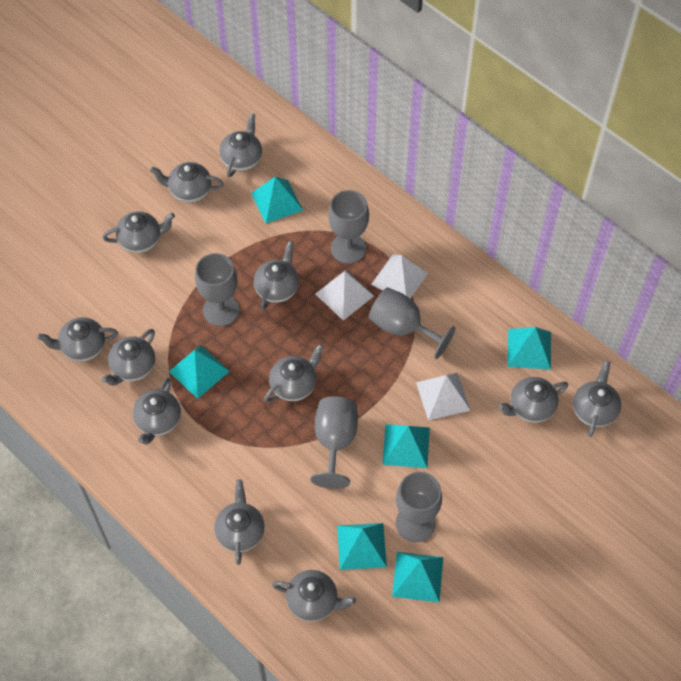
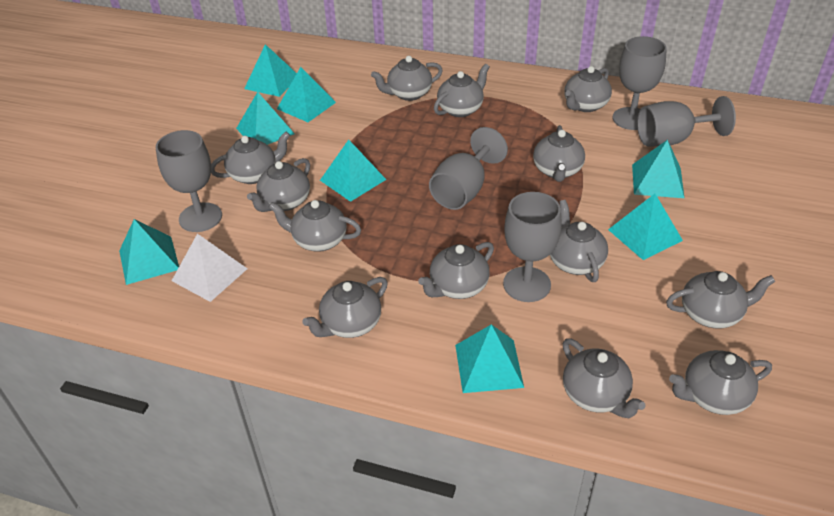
grey teapot: 12 -> 13
turquoise pyramid: 6 -> 8
white pyramid: 3 -> 1

